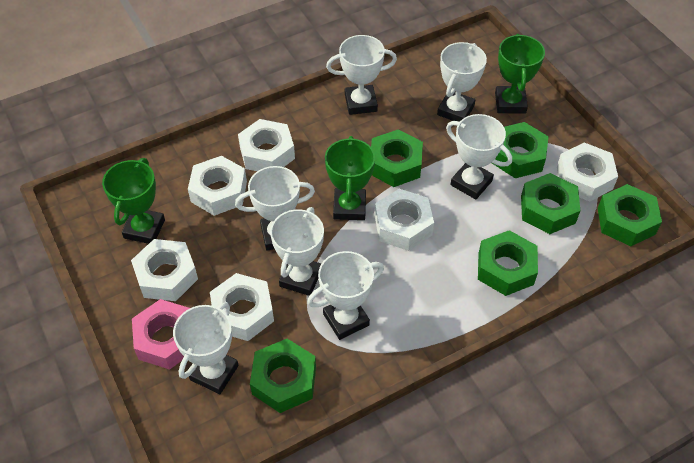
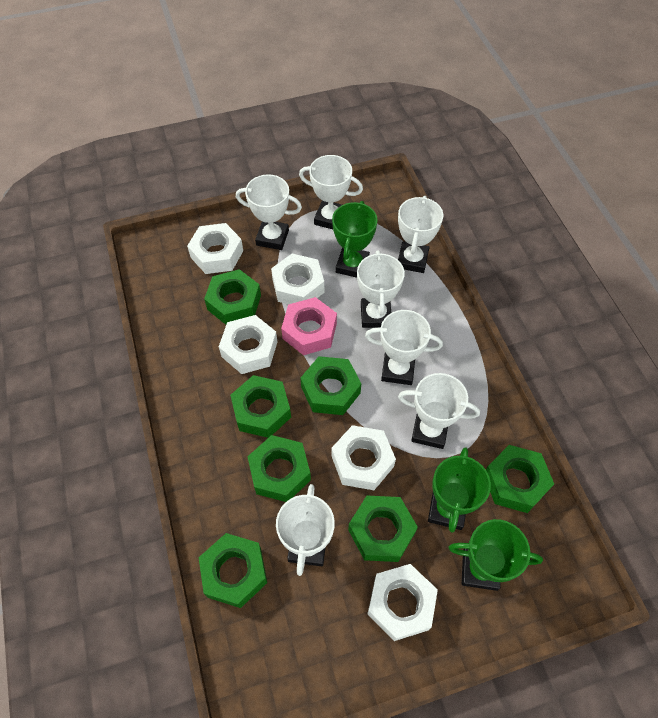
green nut: 6 -> 7
white nut: 6 -> 5

